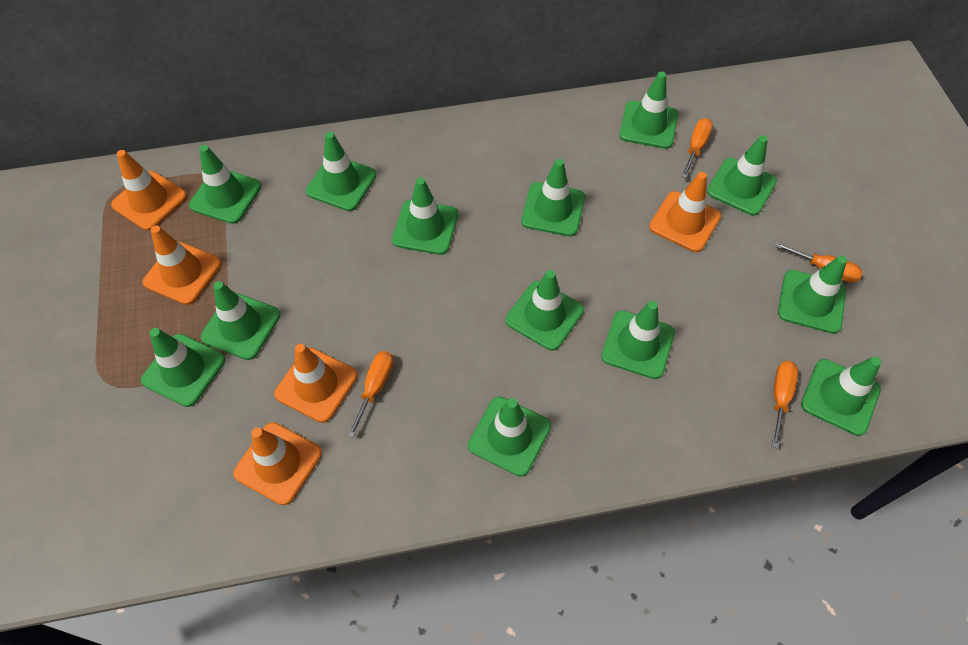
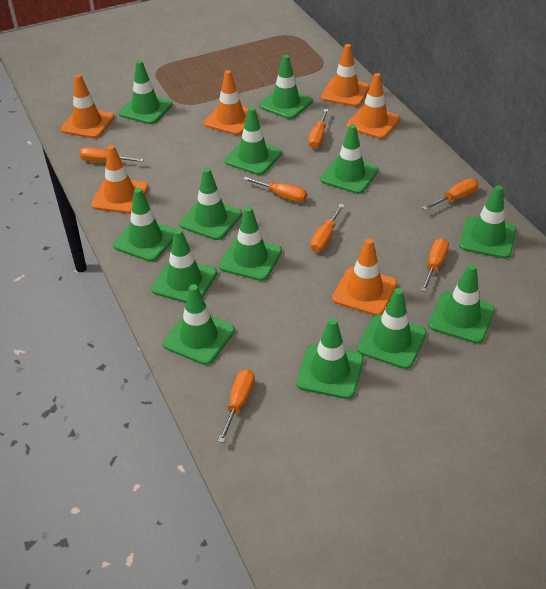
orange screwdriver: 4 -> 7
orange traffic cone: 5 -> 6

